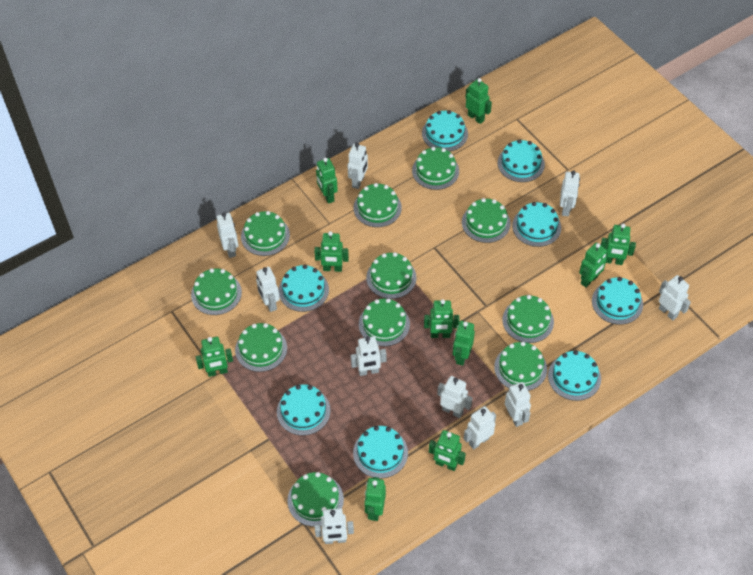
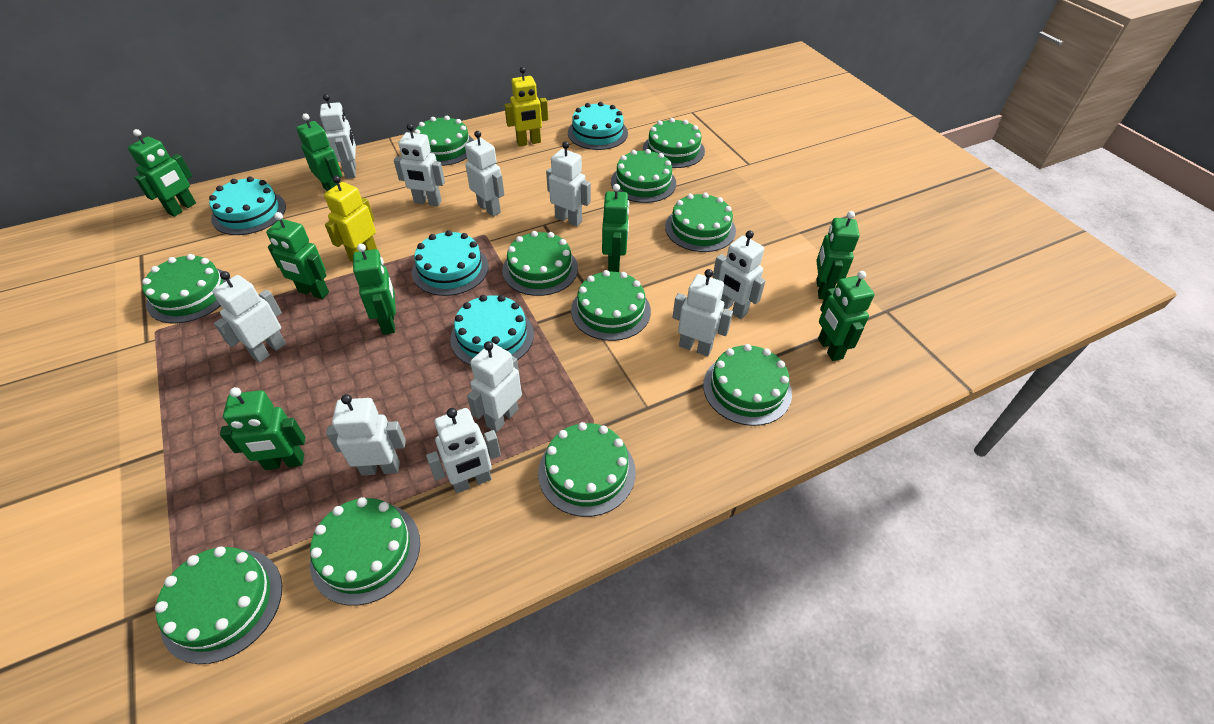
green robot: 10 -> 8
turquoise cake: 8 -> 4
yellow robot: 0 -> 2

